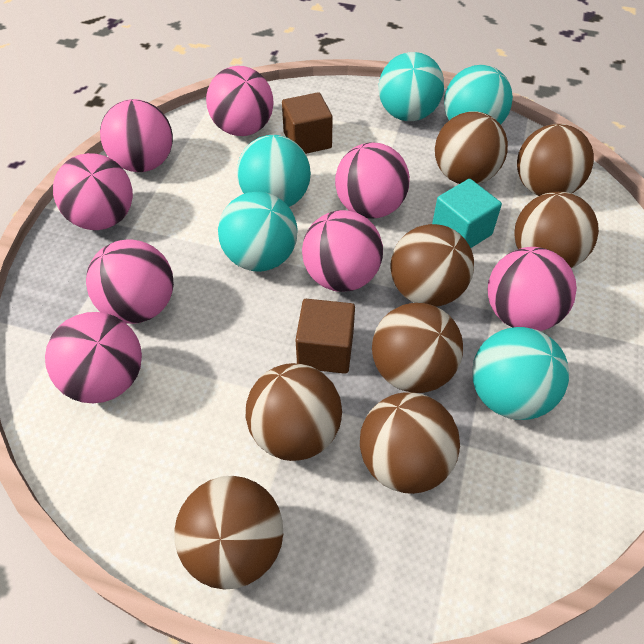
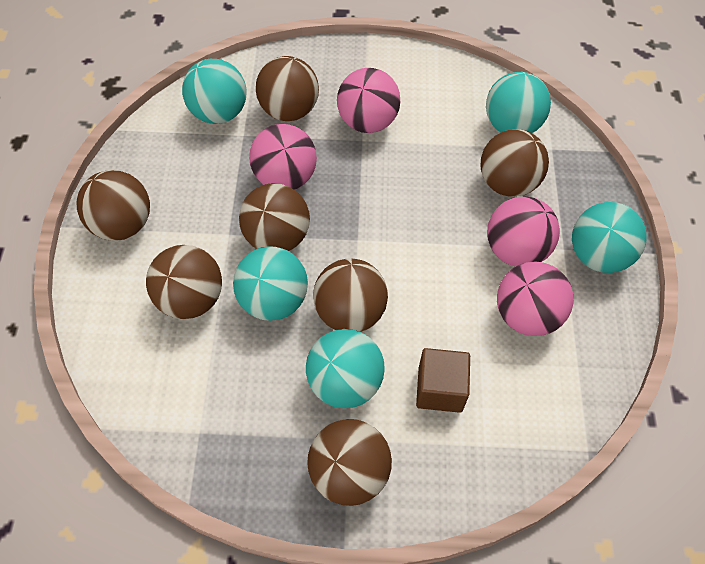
brown ball: 8 -> 7
brown cube: 2 -> 1
pink ball: 8 -> 4
turquoise cube: 1 -> 0

